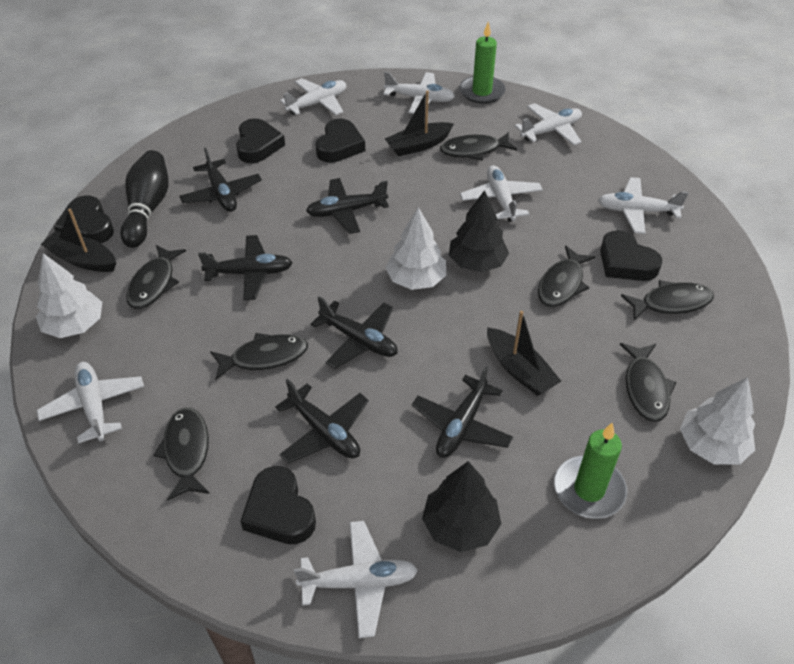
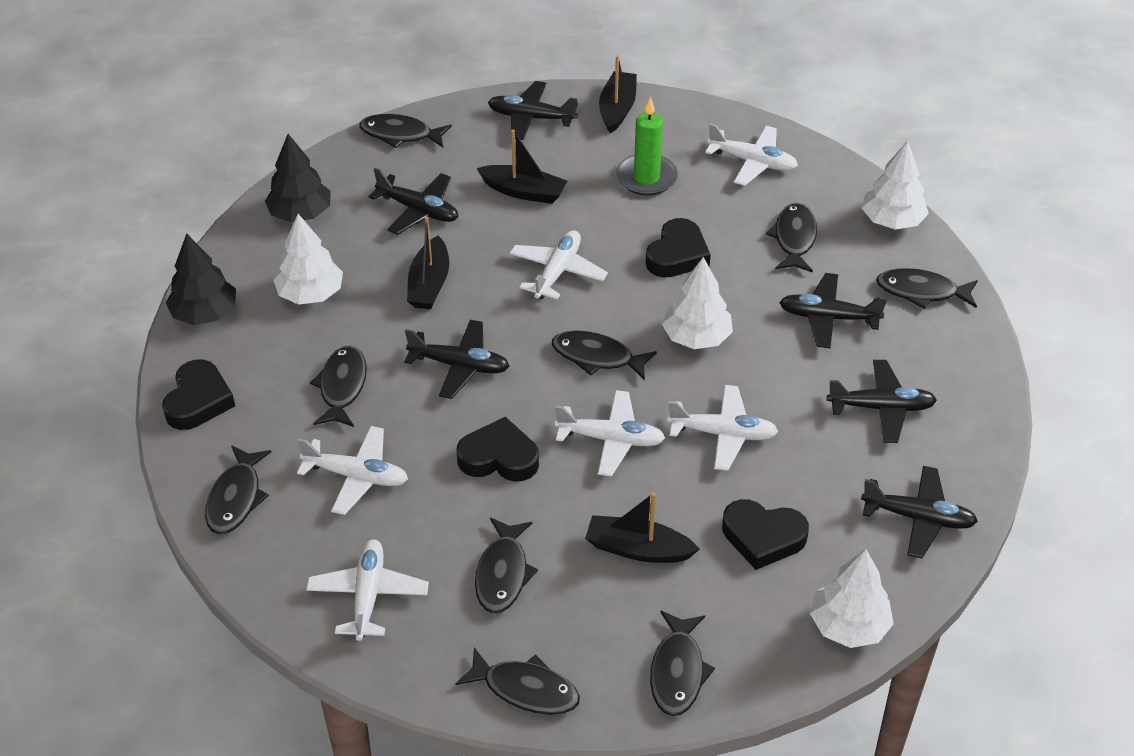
black boat: 3 -> 4
black bowling pin: 1 -> 0
black fish: 7 -> 9
black heart: 5 -> 4
green candle: 2 -> 1
white plane: 7 -> 6
white tree: 3 -> 4

